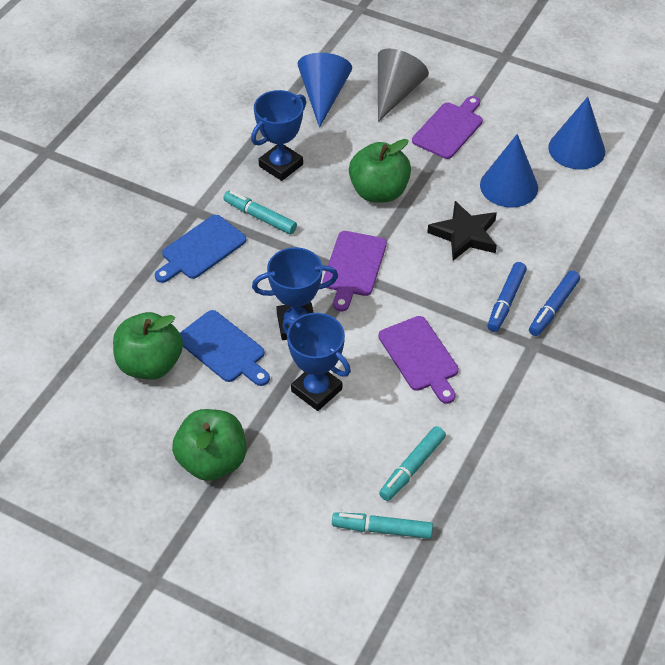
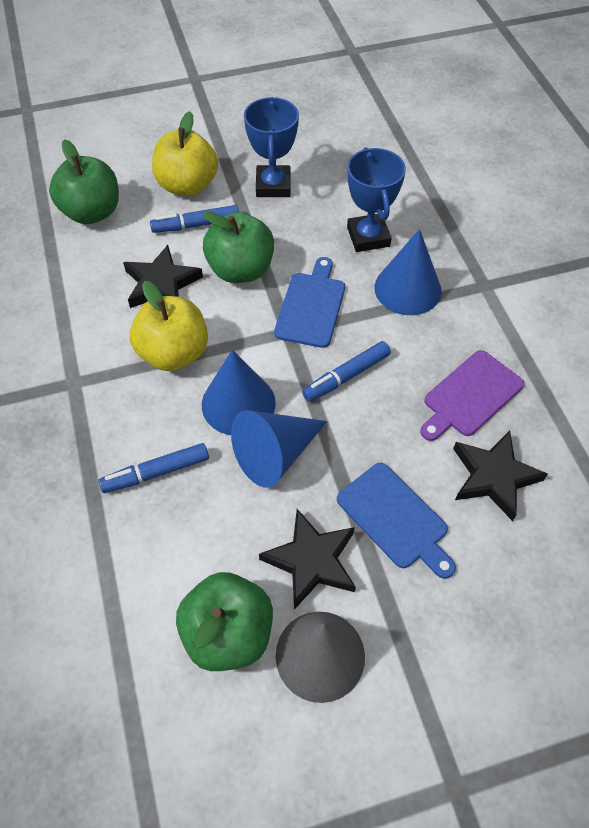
black star: 1 -> 3
blue marker: 2 -> 3
blue trophy: 3 -> 2
purple cutting board: 3 -> 1
turquoise marker: 3 -> 0
yellow apple: 0 -> 2

